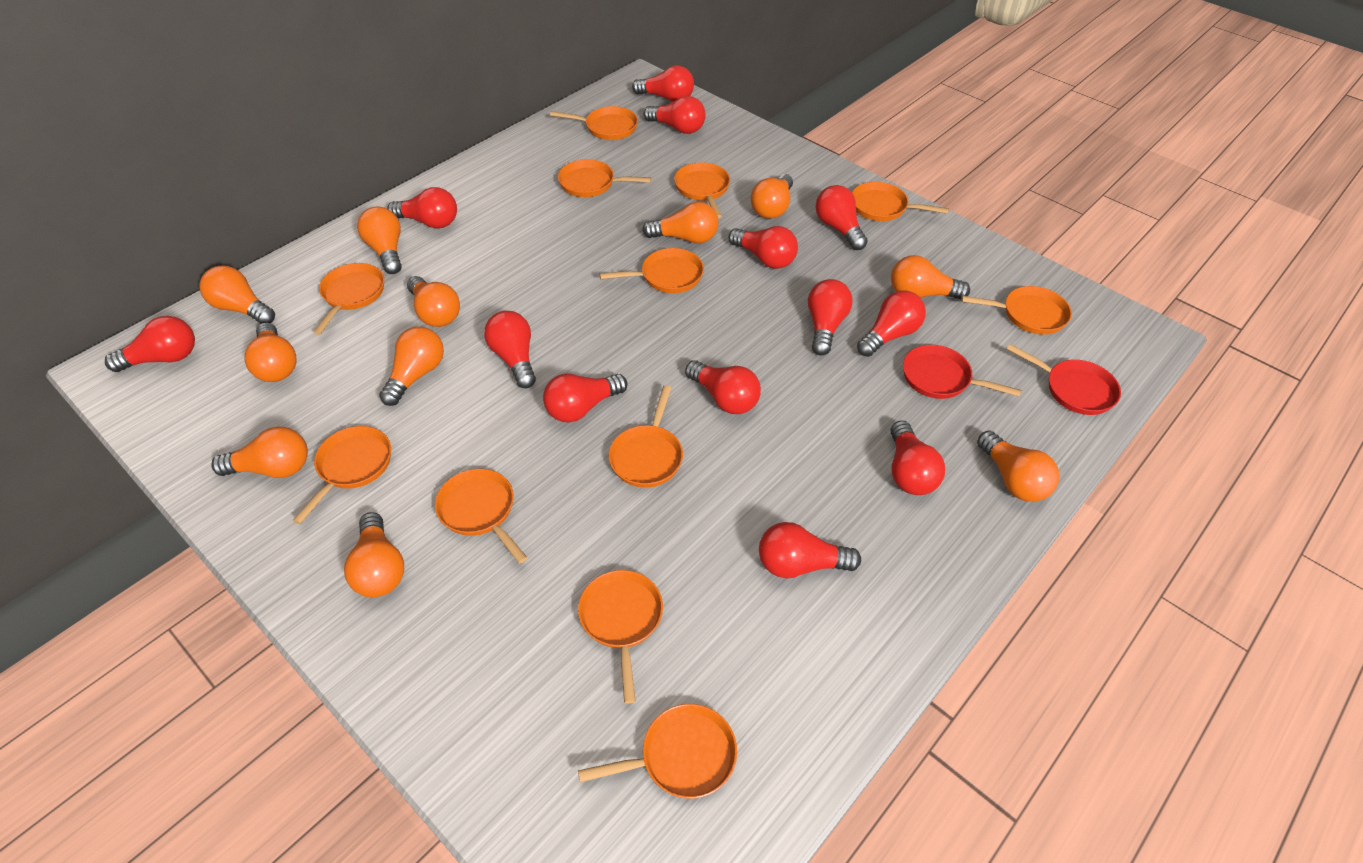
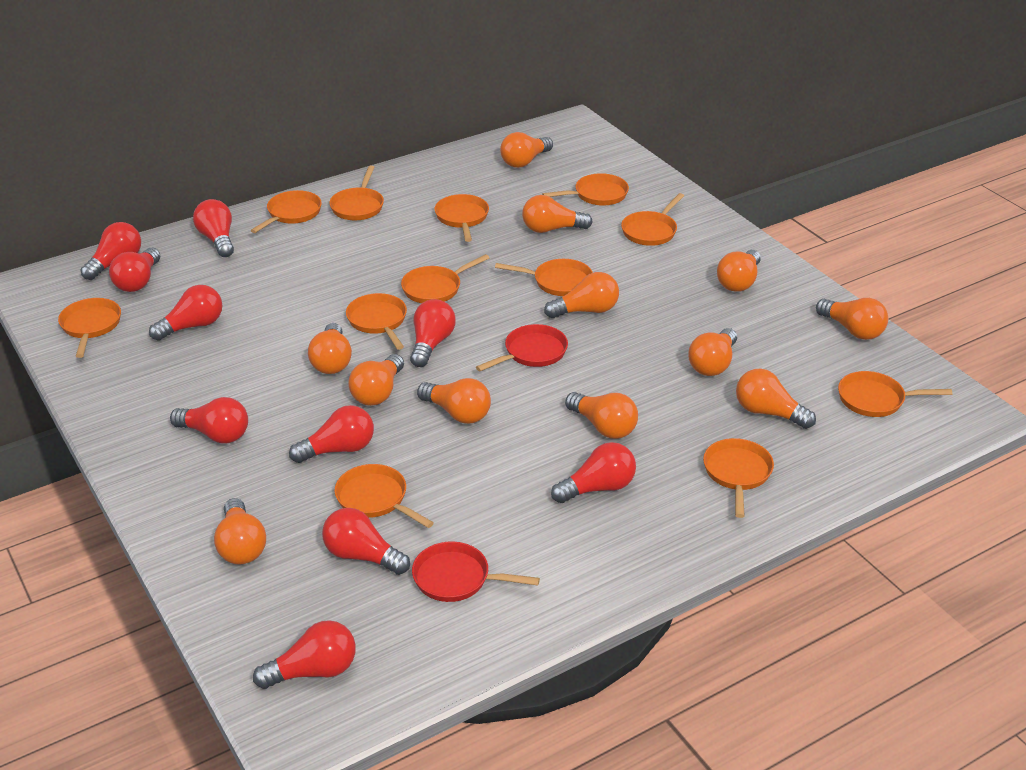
orange light bulb: 11 -> 12
red light bulb: 13 -> 10

